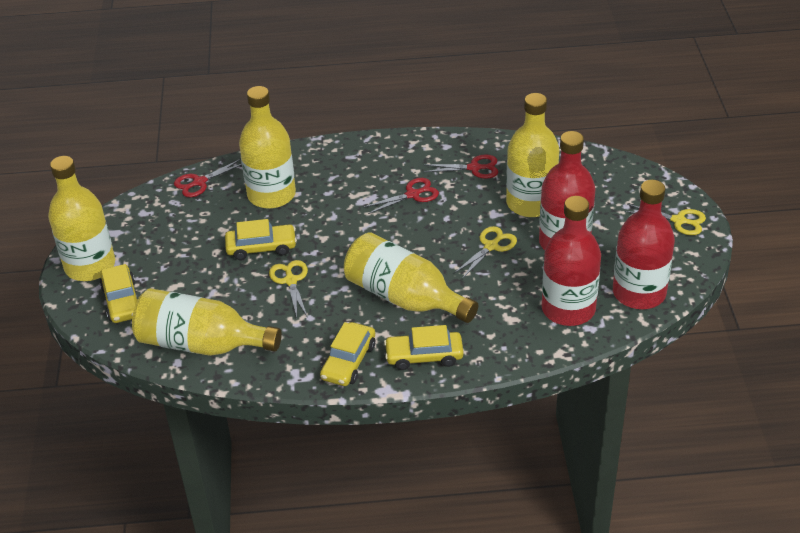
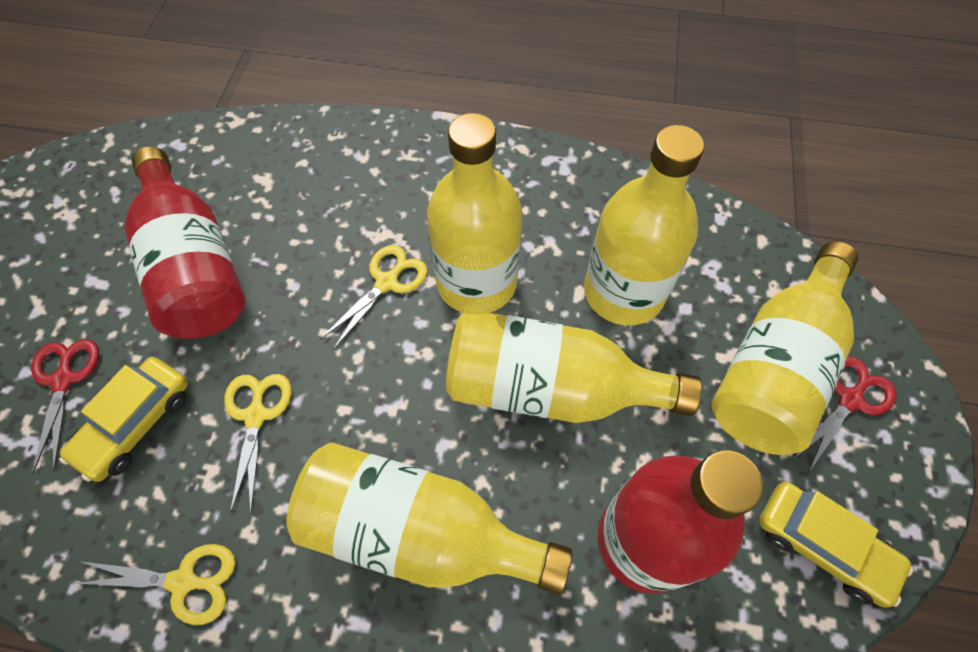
red bottle: 3 -> 2
red scissors: 3 -> 2
yellow car: 4 -> 2

